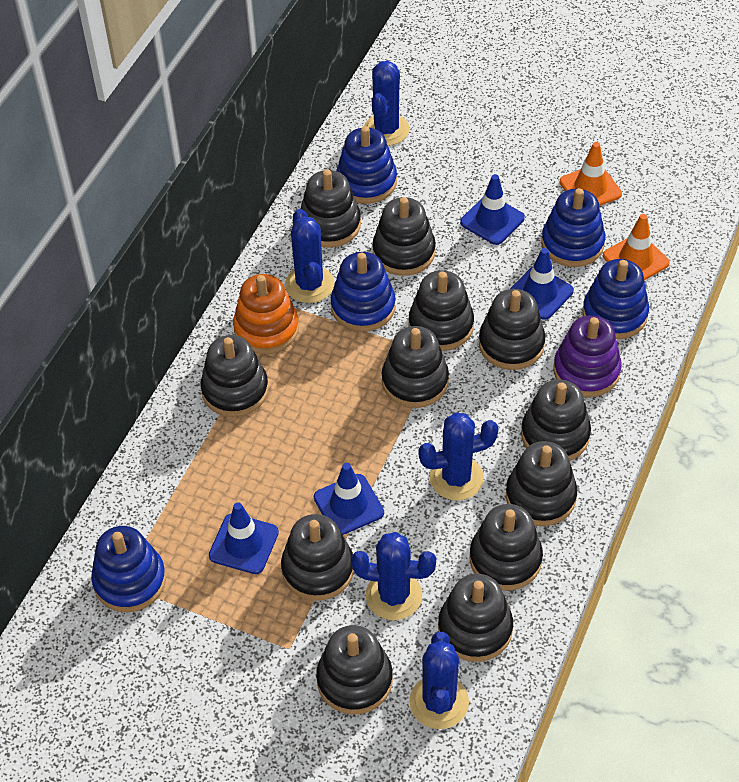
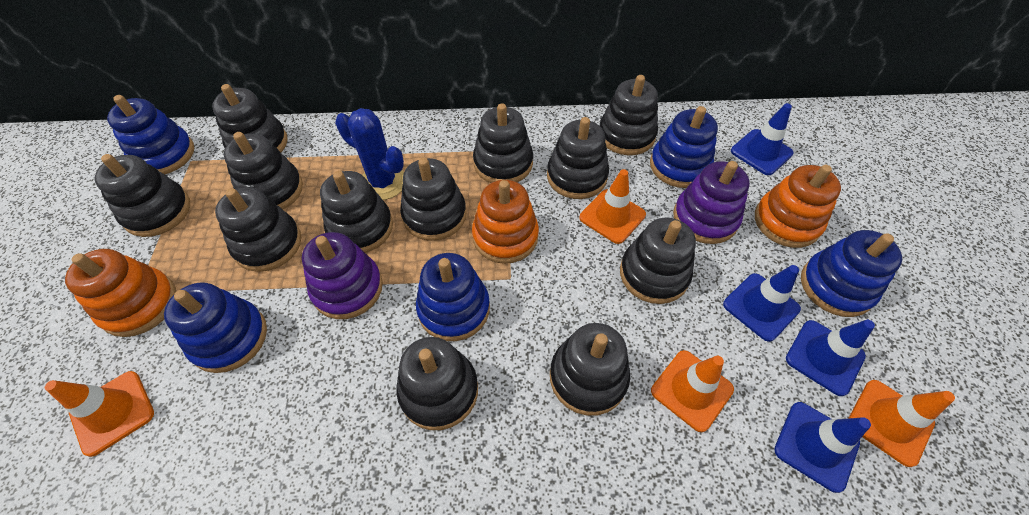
blue cactus: 5 -> 1
orange stacking toy: 1 -> 3
orange traffic cone: 2 -> 4
purple stacking toy: 1 -> 2

